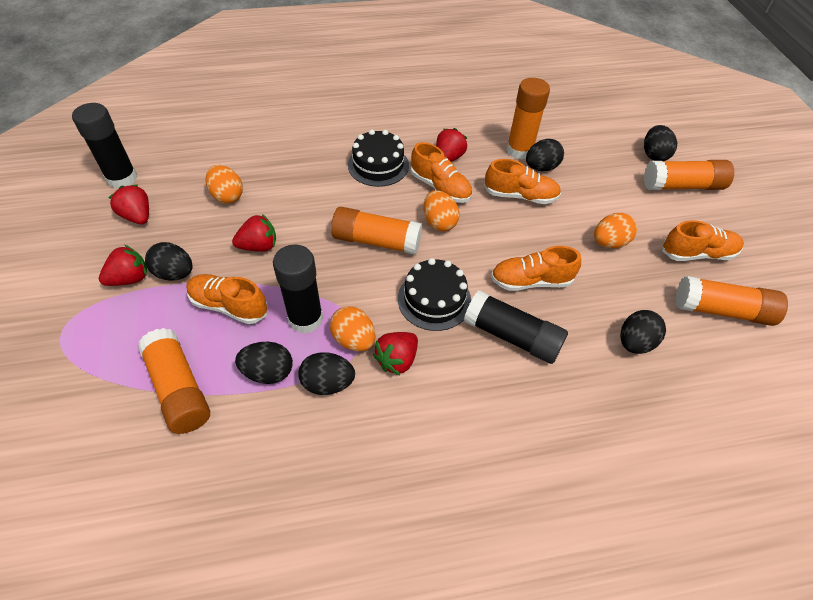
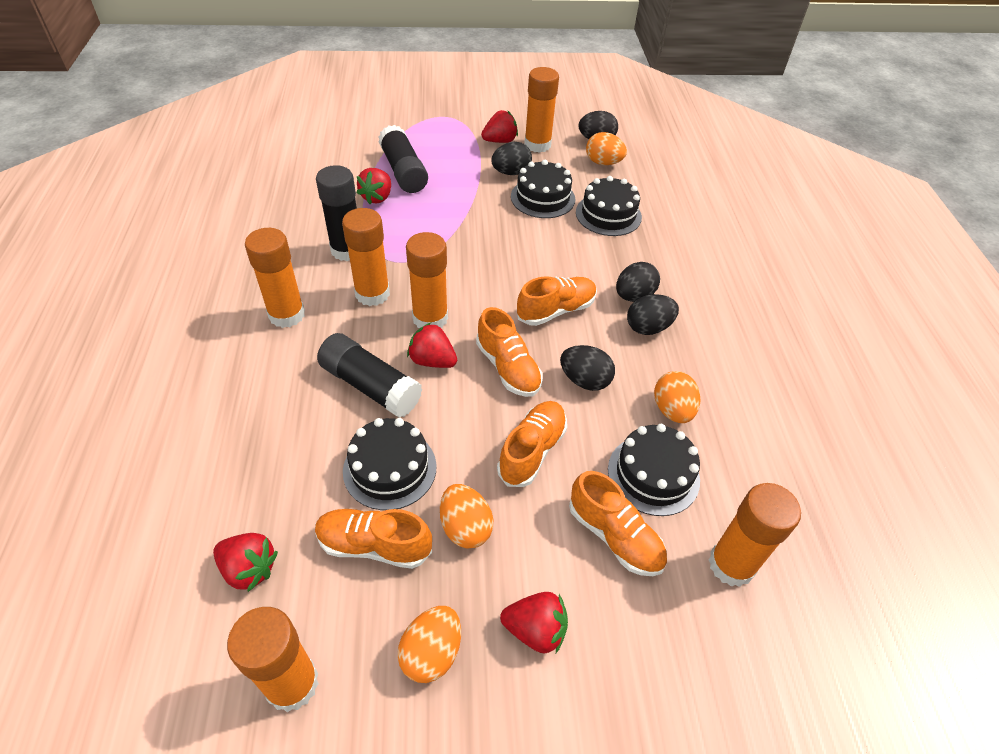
black cake: 2 -> 4
black egg: 6 -> 5
orange glue stick: 5 -> 6

